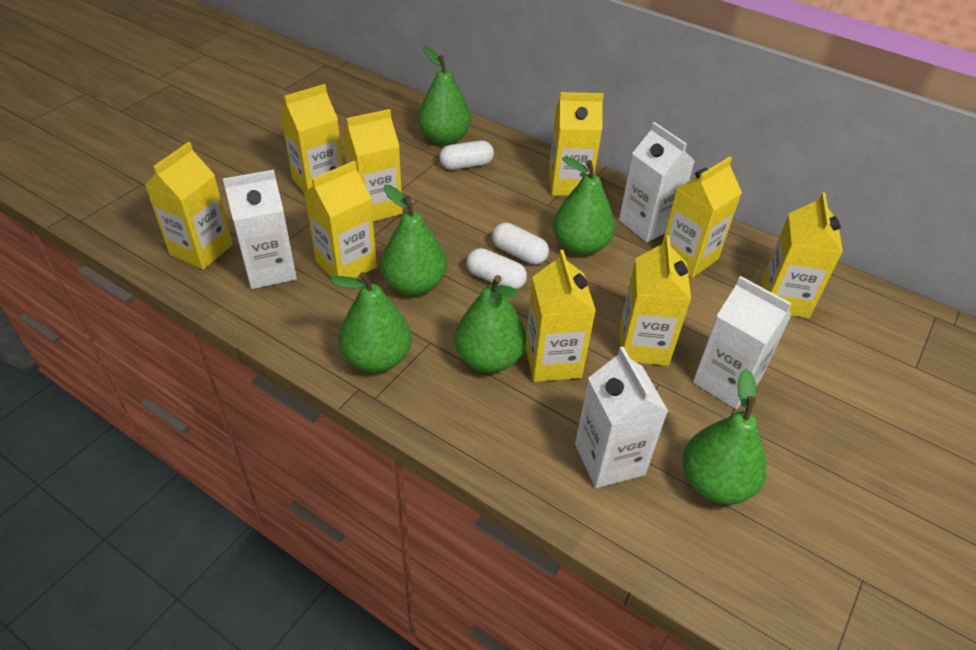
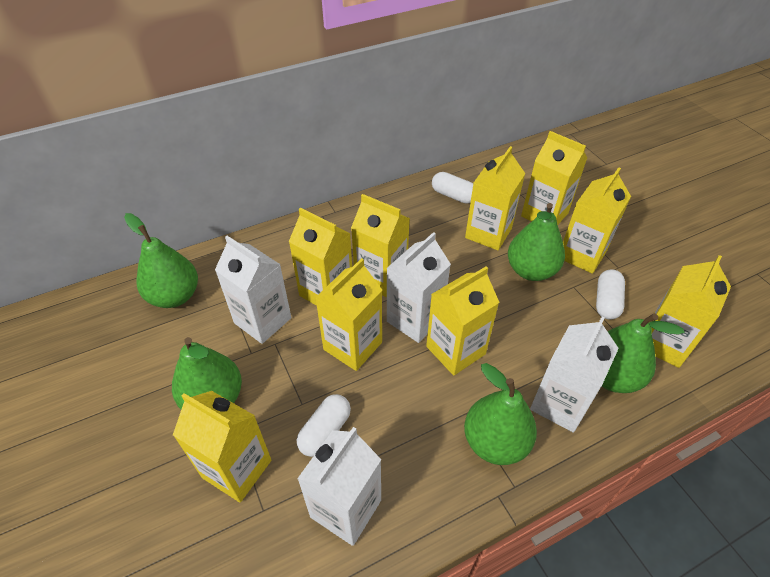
green pear: 6 -> 5

